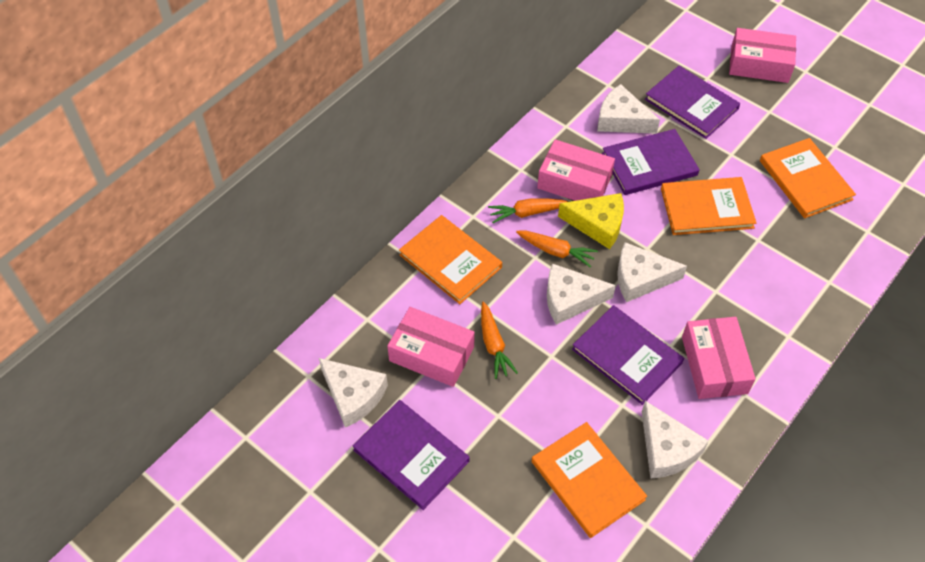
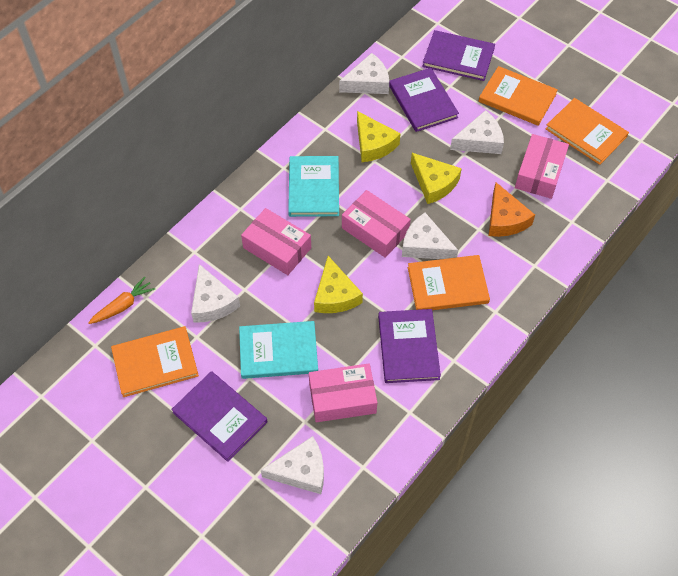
orange carrot: 3 -> 1
orange cheese: 0 -> 1
turquoise book: 0 -> 2
yellow cheese: 1 -> 3

